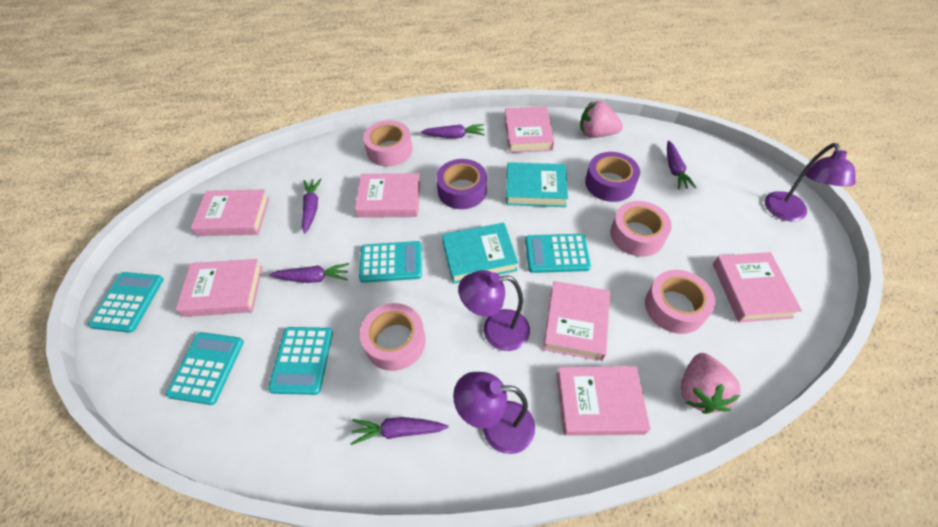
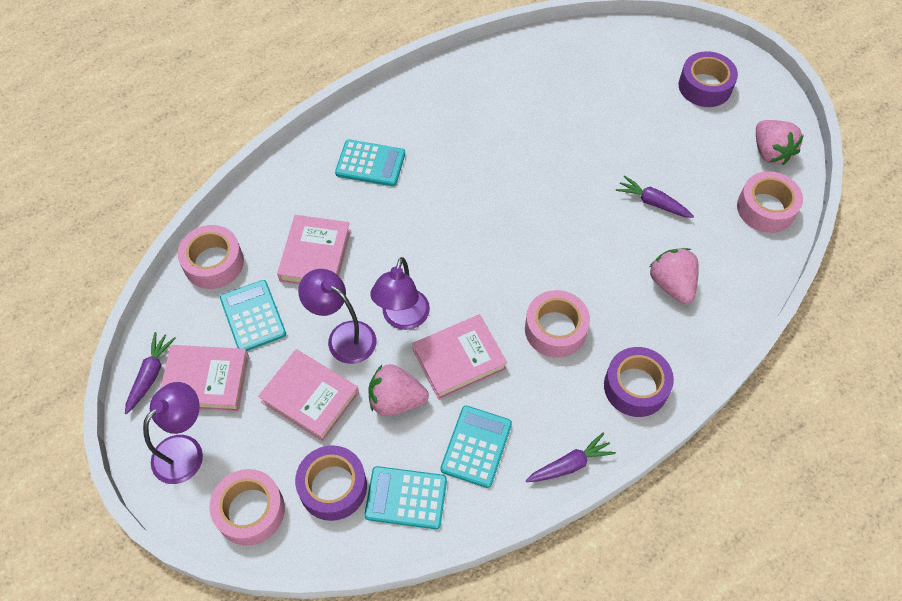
pink book: 7 -> 4
pink strawberry: 2 -> 3
purple carrot: 5 -> 3
purple tape: 2 -> 3
turquoise book: 2 -> 0
turquoise calculator: 5 -> 4

